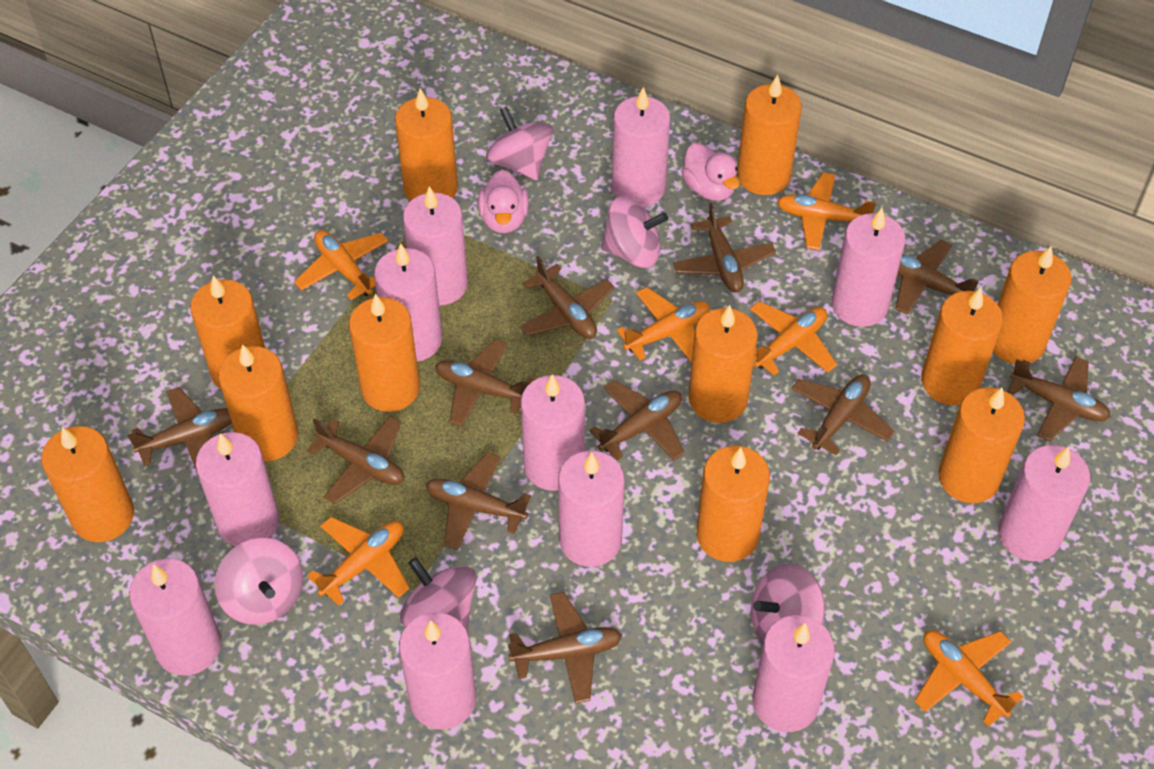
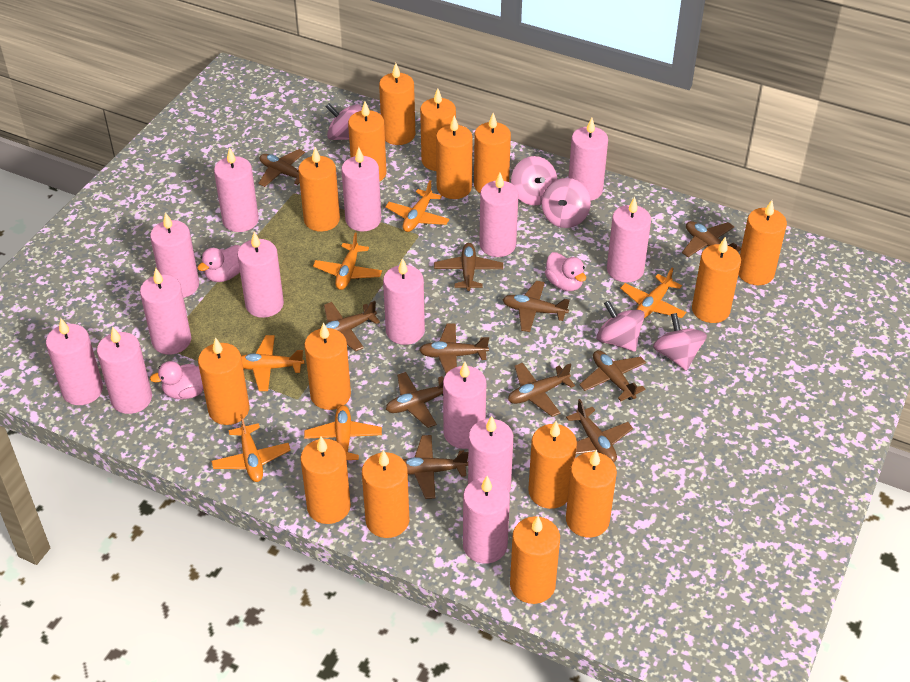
orange candle: 11 -> 15
pink candle: 11 -> 14
pink duck: 2 -> 3

